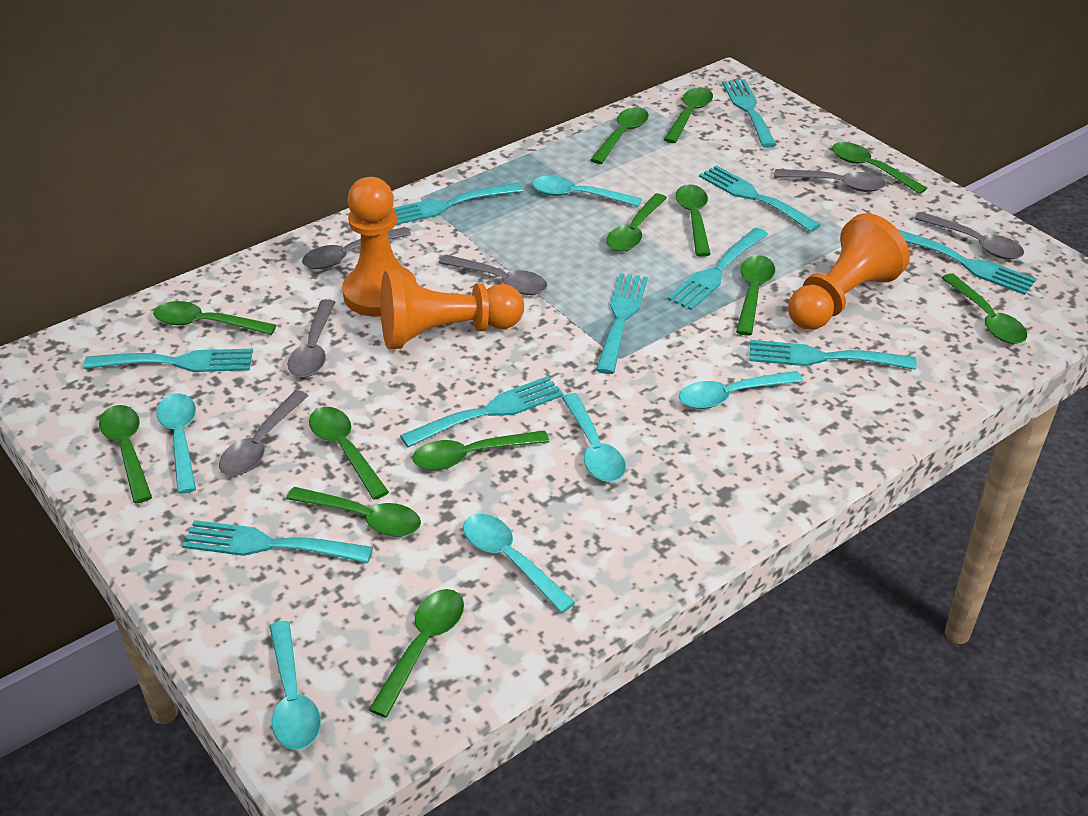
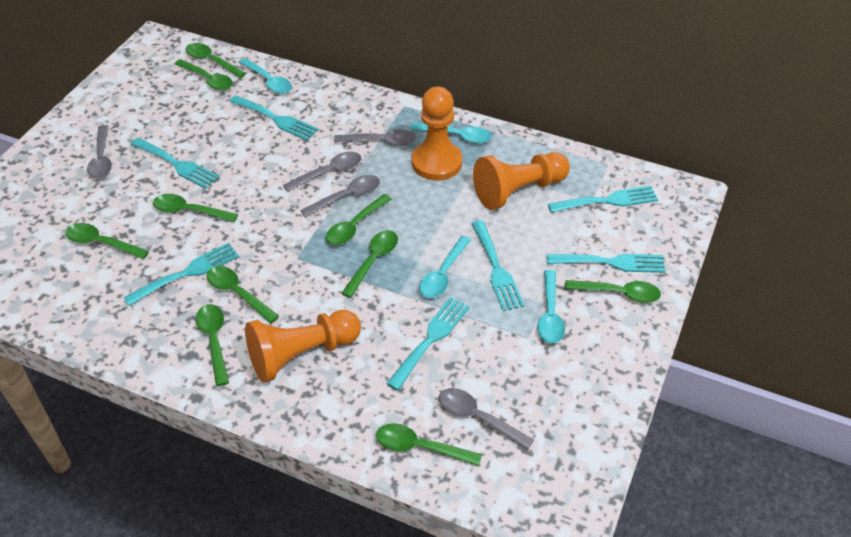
green spoon: 13 -> 10
grey spoon: 6 -> 5
turquoise fork: 10 -> 7
turquoise spoon: 6 -> 4

